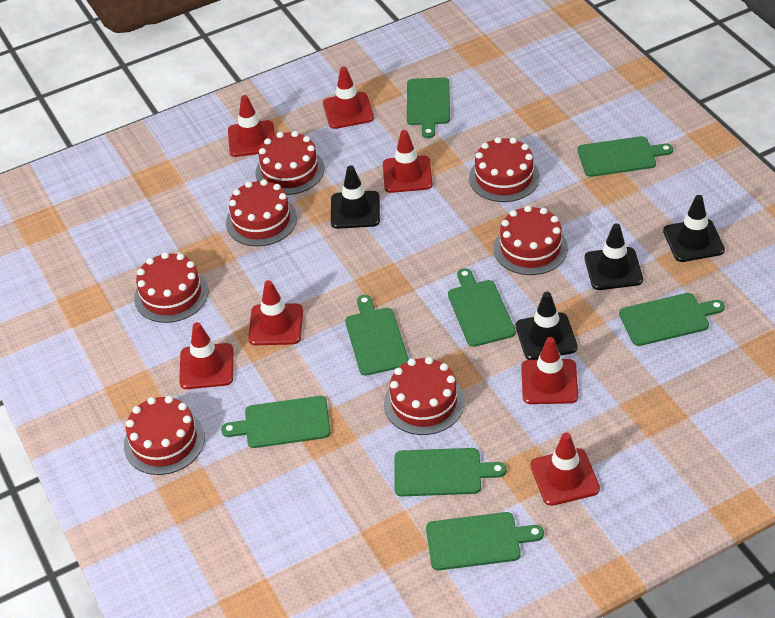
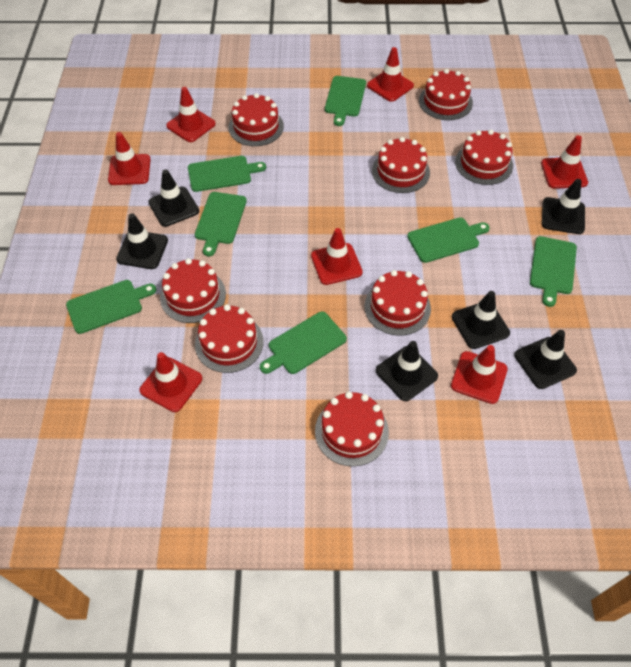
black traffic cone: 4 -> 6
green cutting board: 8 -> 7
red cake: 7 -> 8

